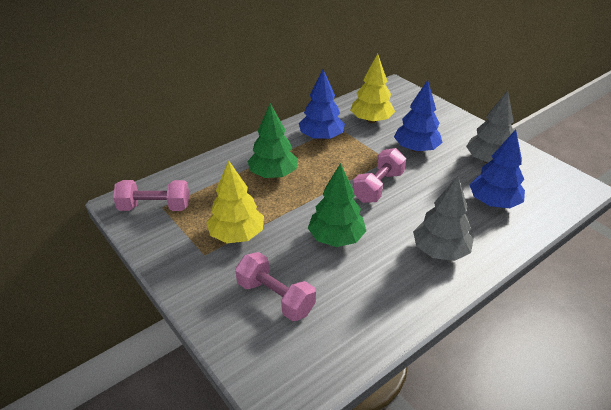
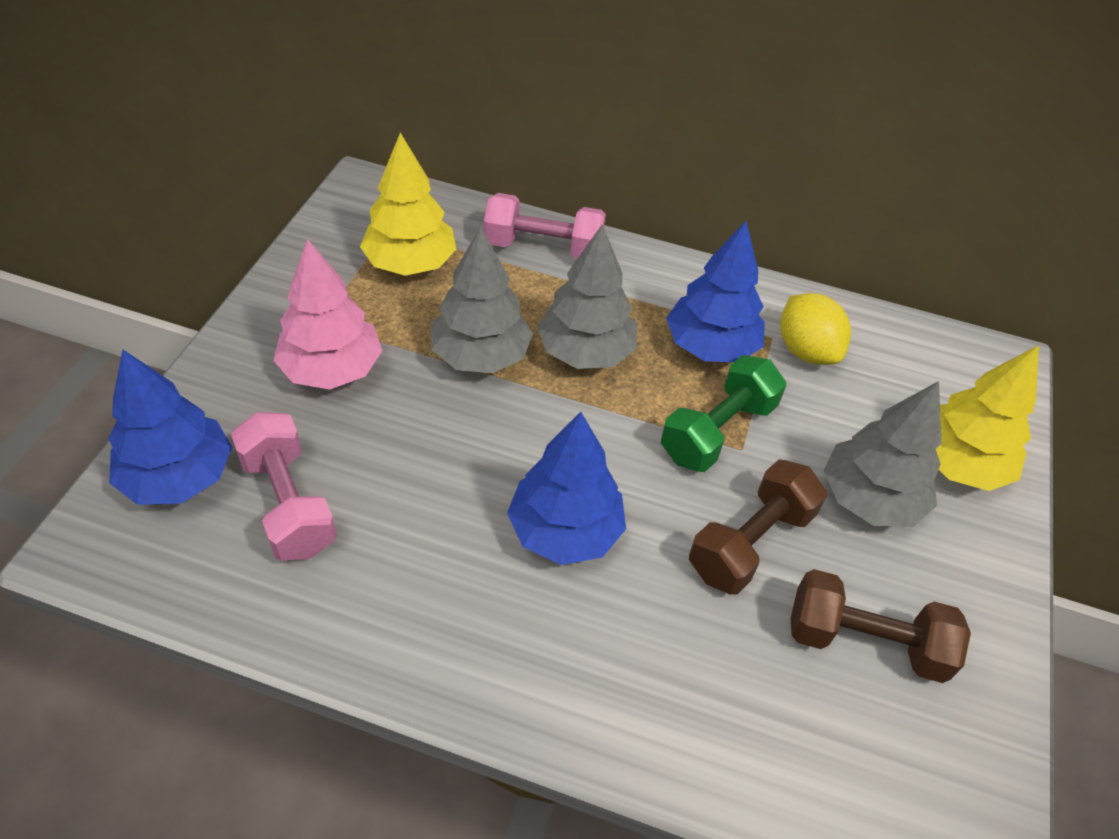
brown dumbbell: 0 -> 2
green dumbbell: 0 -> 1
green tree: 2 -> 0
grey tree: 2 -> 3
pink dumbbell: 3 -> 2
pink tree: 0 -> 1
yellow lemon: 0 -> 1

